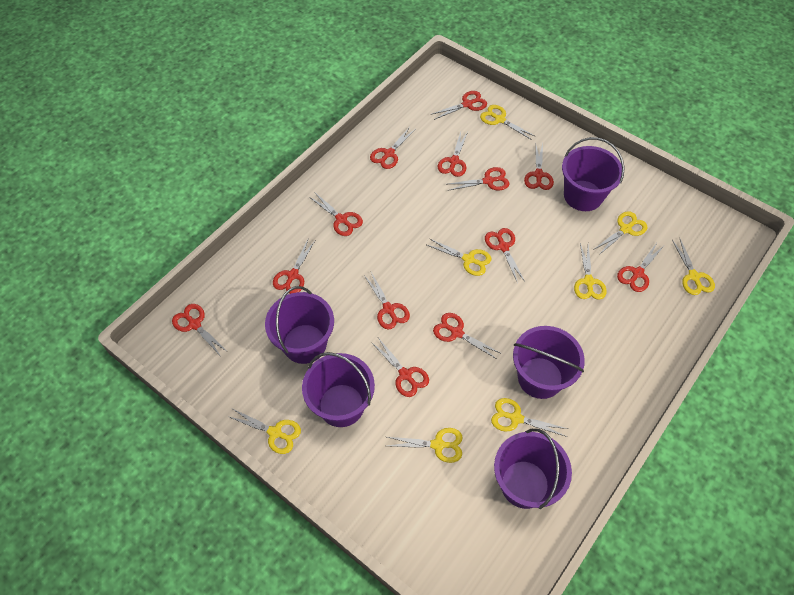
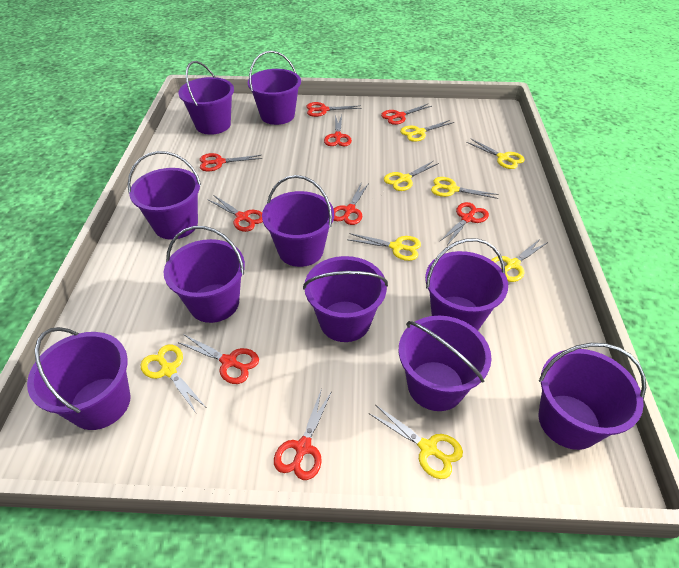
purple bucket: 5 -> 10
red scissors: 13 -> 9

